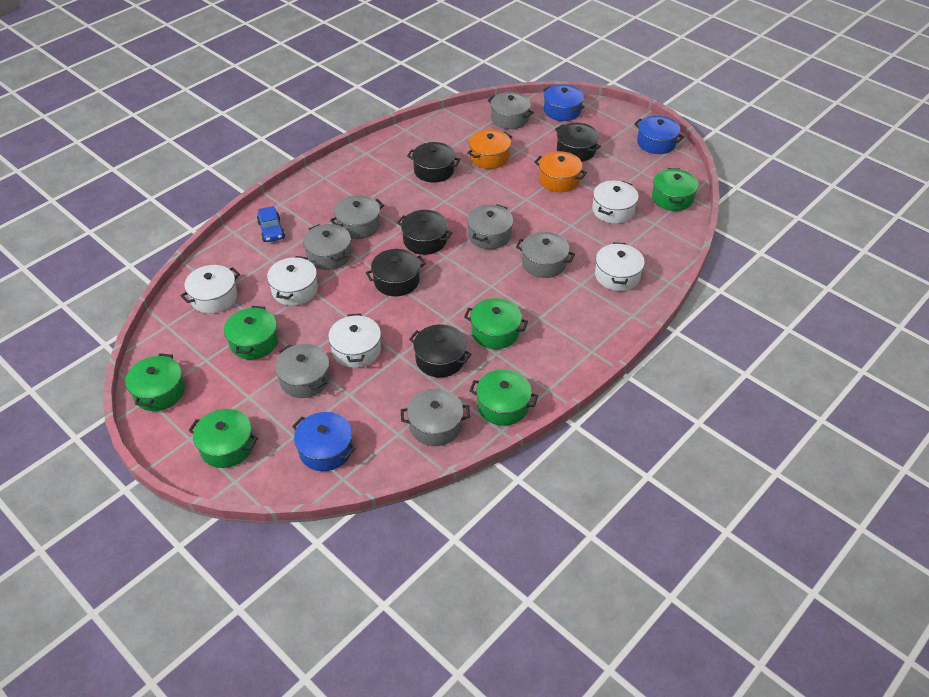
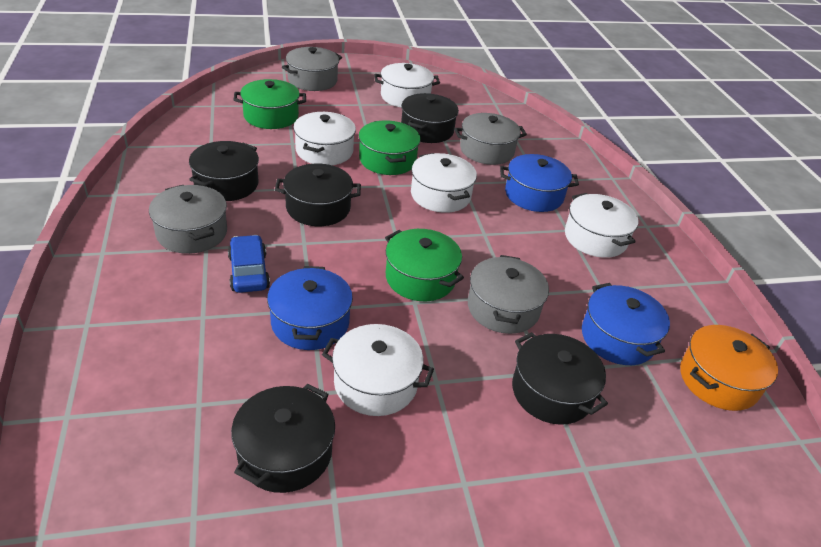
green pot: 6 -> 3
grey pot: 7 -> 4
orange pot: 2 -> 1

